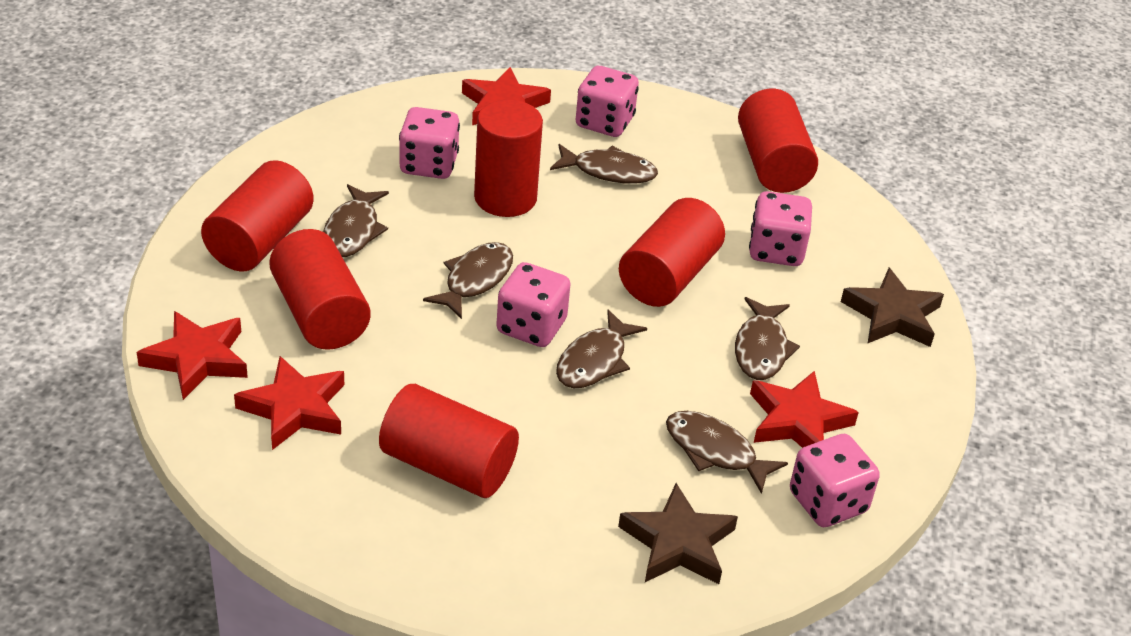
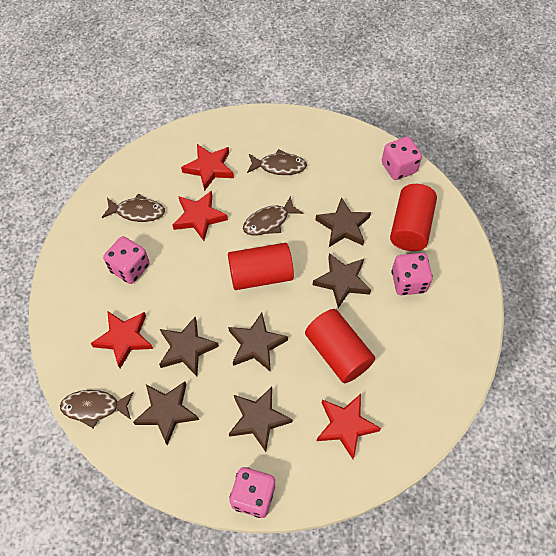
brown fish: 6 -> 4
brown star: 2 -> 6
pink dice: 5 -> 4
red cylinder: 6 -> 3

